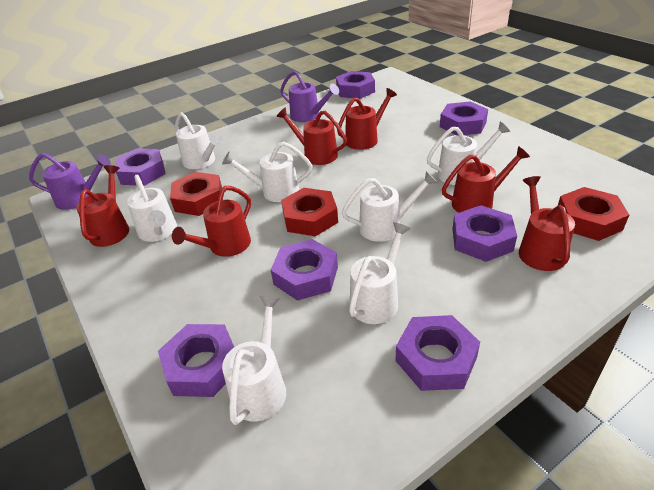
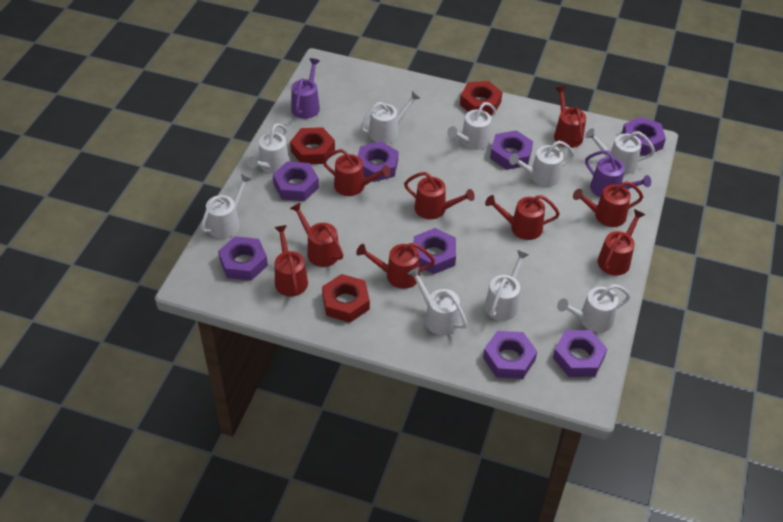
purple nut: 7 -> 8
red watering can: 6 -> 9
white watering can: 7 -> 9

